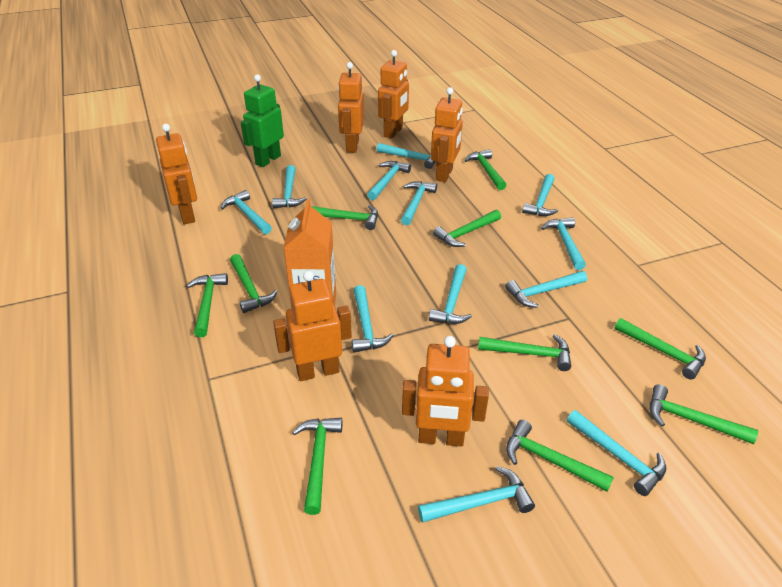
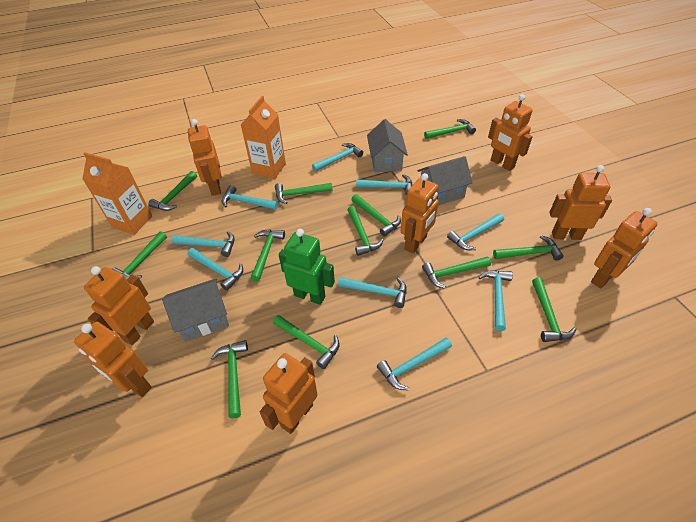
green hammer: 10 -> 12
grey house: 0 -> 3
orange carton: 1 -> 2
orange robot: 6 -> 8
turquoise hammer: 12 -> 9

